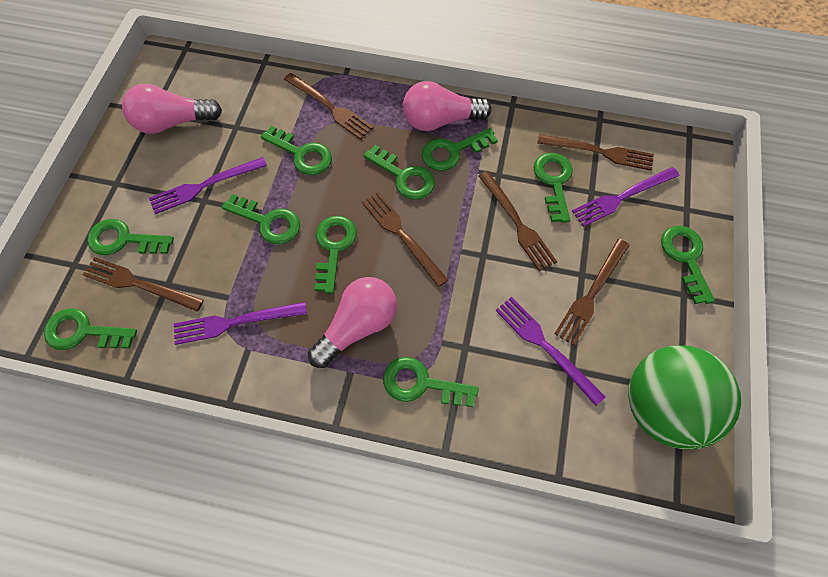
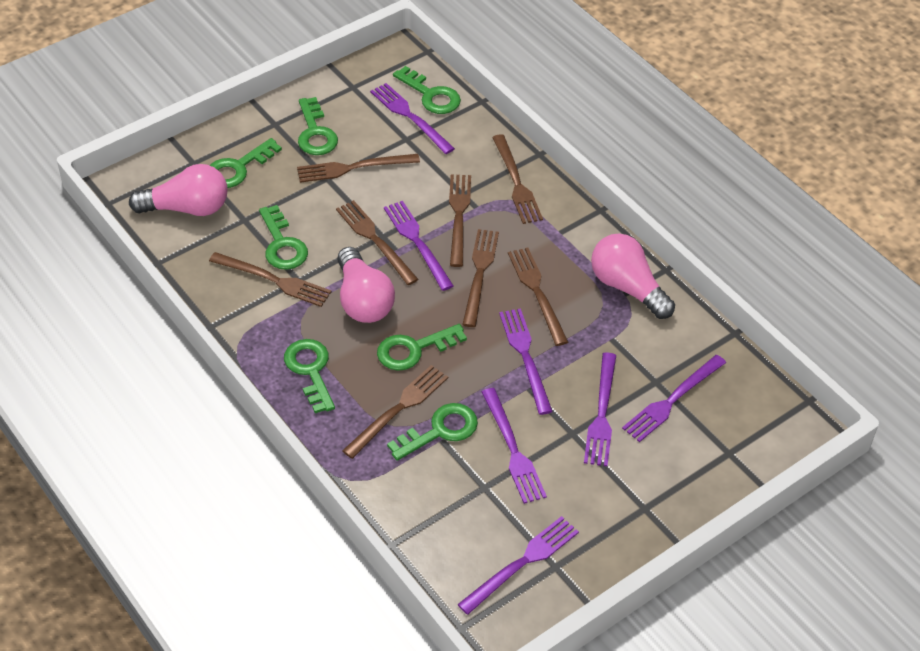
brown fork: 6 -> 8
green ball: 1 -> 0
green key: 10 -> 7
purple fork: 4 -> 7

